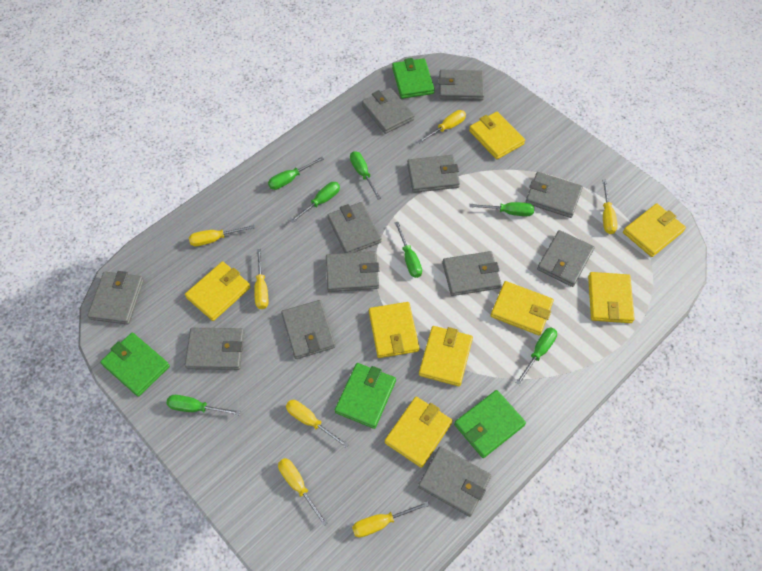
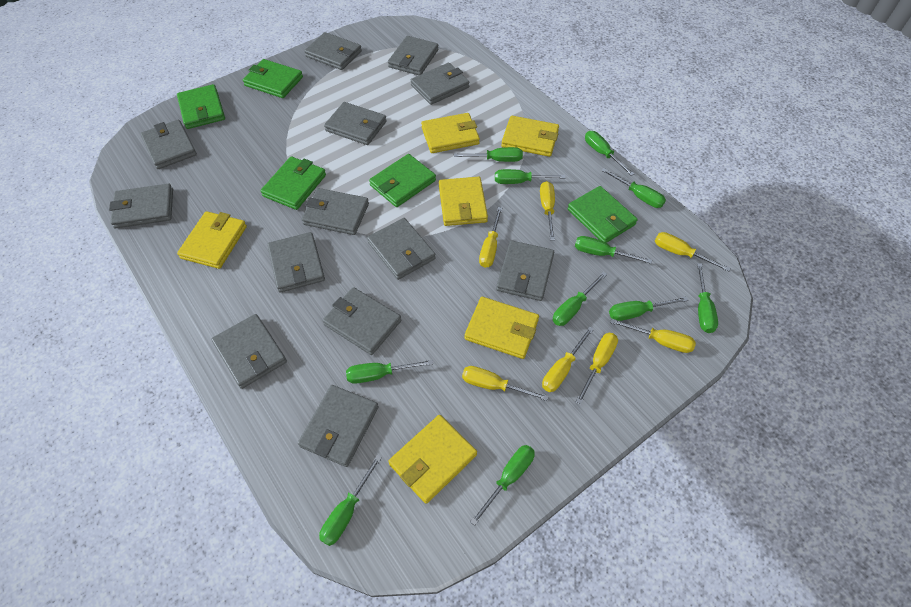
green screwdriver: 7 -> 11
green wallet: 4 -> 5
grey wallet: 12 -> 13
yellow wallet: 8 -> 6

